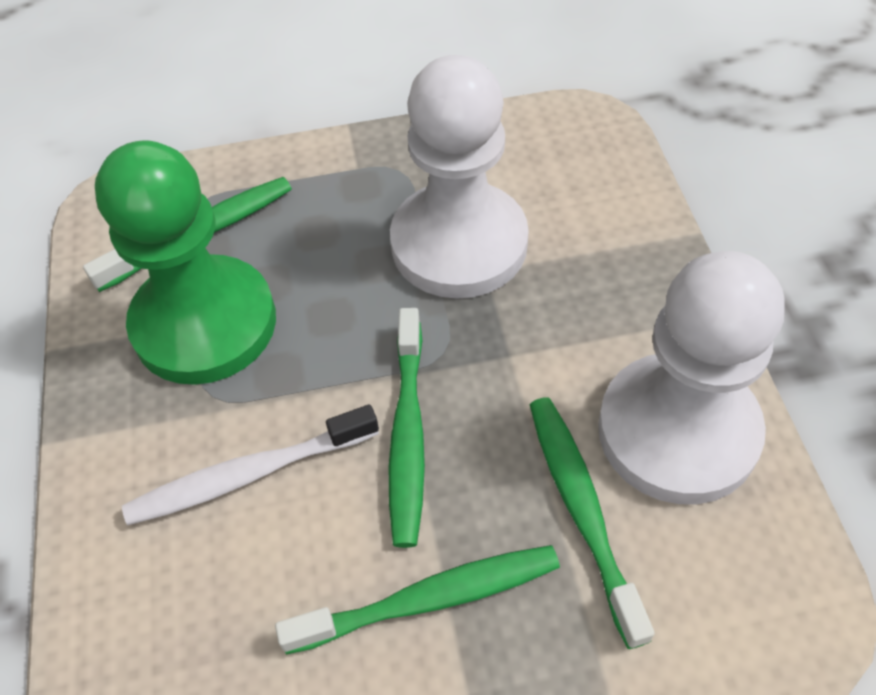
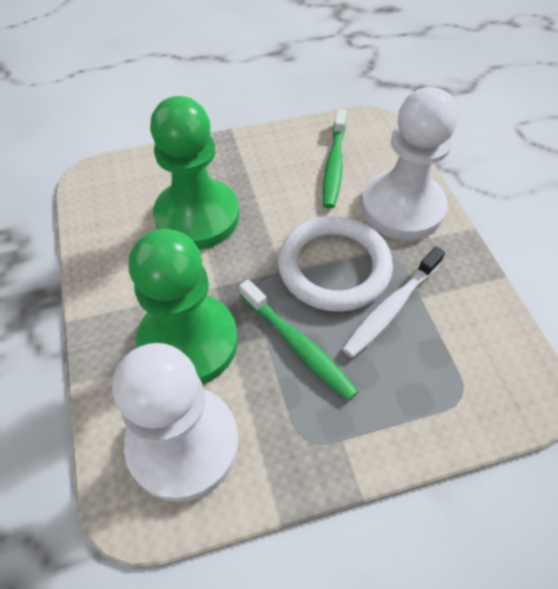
green pawn: 1 -> 2
green toothbrush: 4 -> 2
white ring: 0 -> 1

